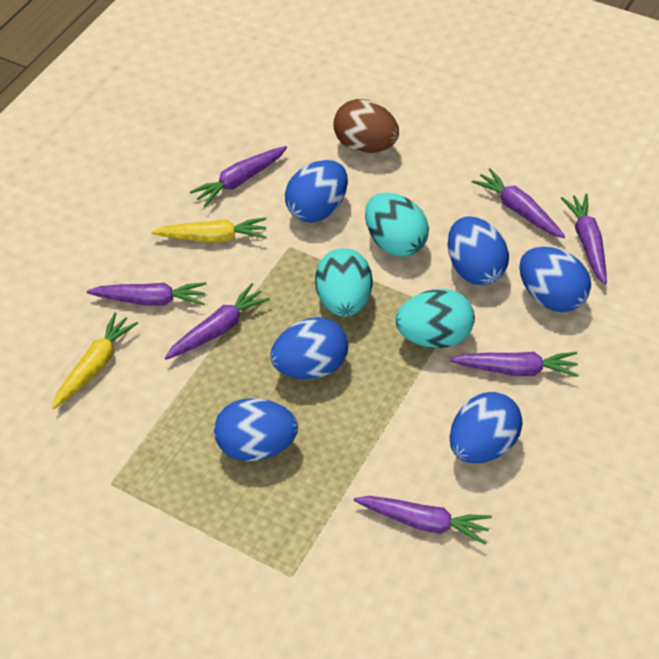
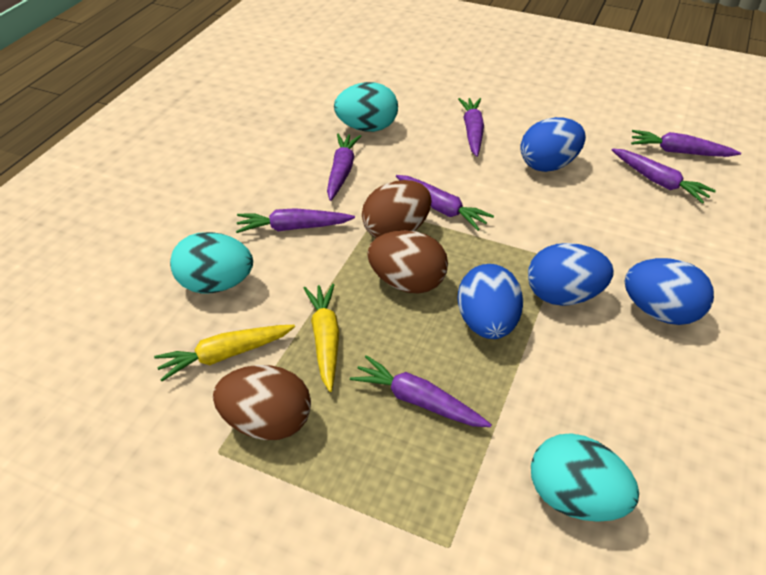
blue egg: 6 -> 4
brown egg: 1 -> 3

